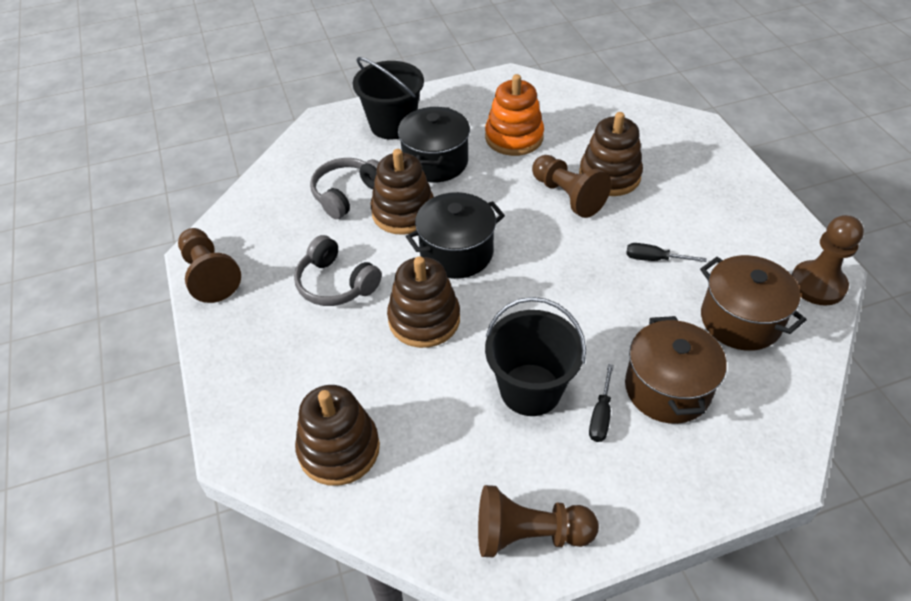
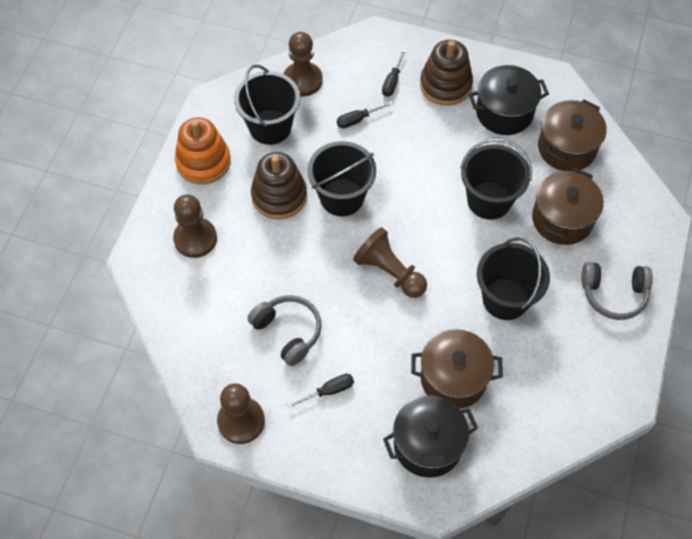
black bucket: 2 -> 4
black screwdriver: 2 -> 3
brown pot: 2 -> 3
brown stacking toy: 4 -> 2

